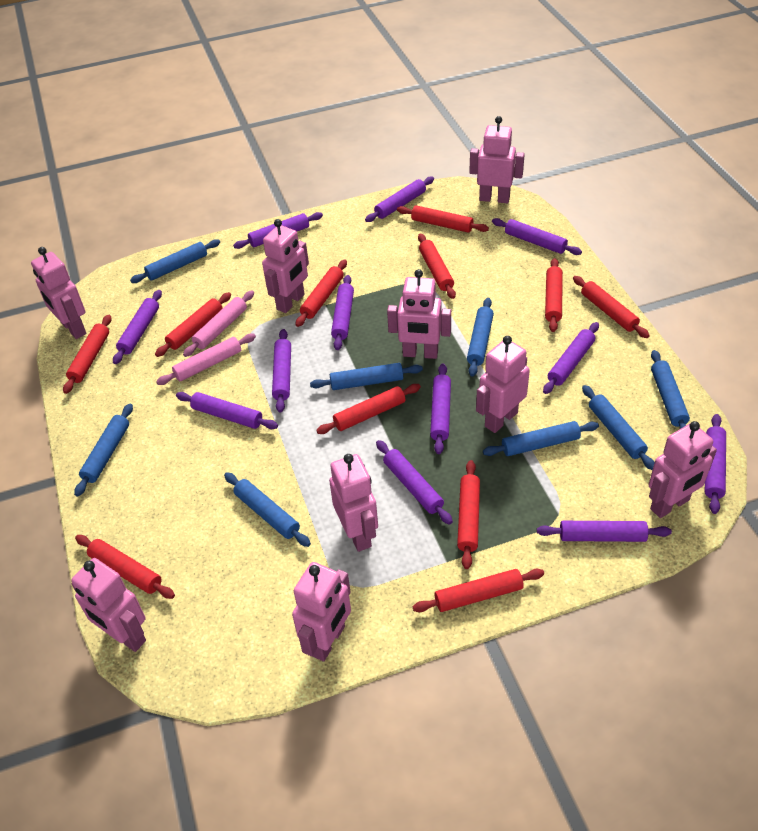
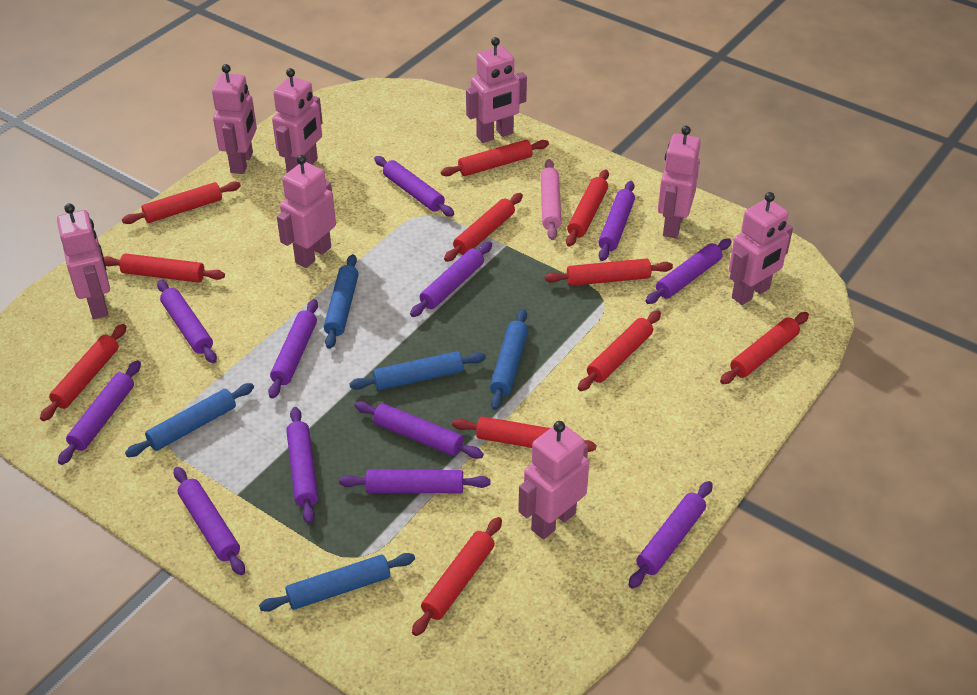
blue rolling pin: 8 -> 5
pink robot: 9 -> 8
pink rolling pin: 2 -> 1

